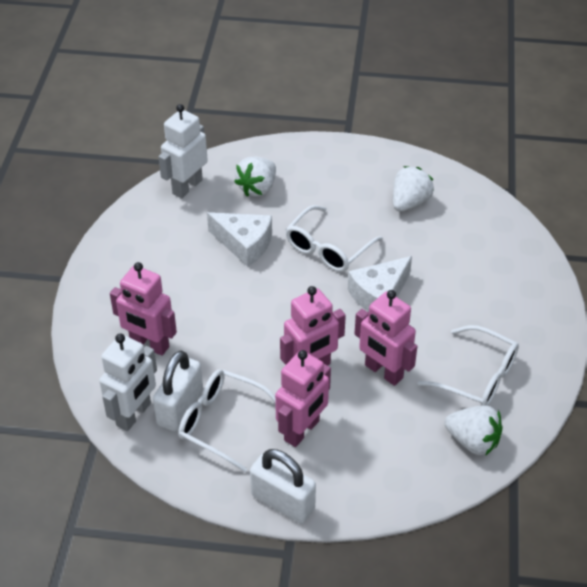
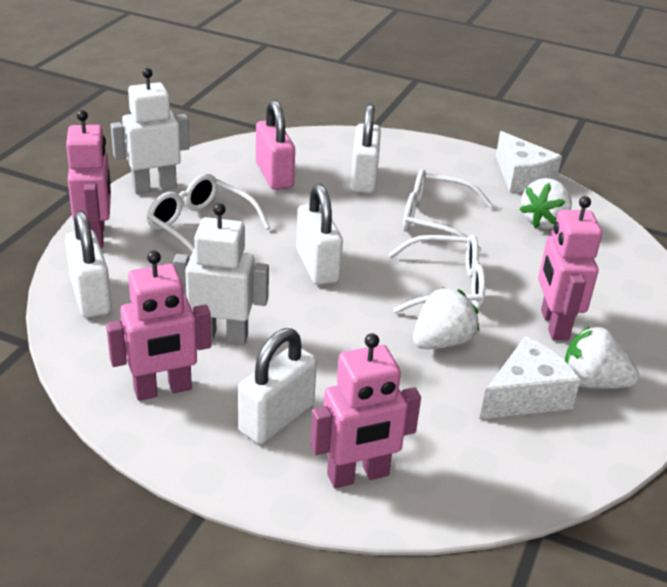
pink padlock: 0 -> 1
white padlock: 2 -> 4

